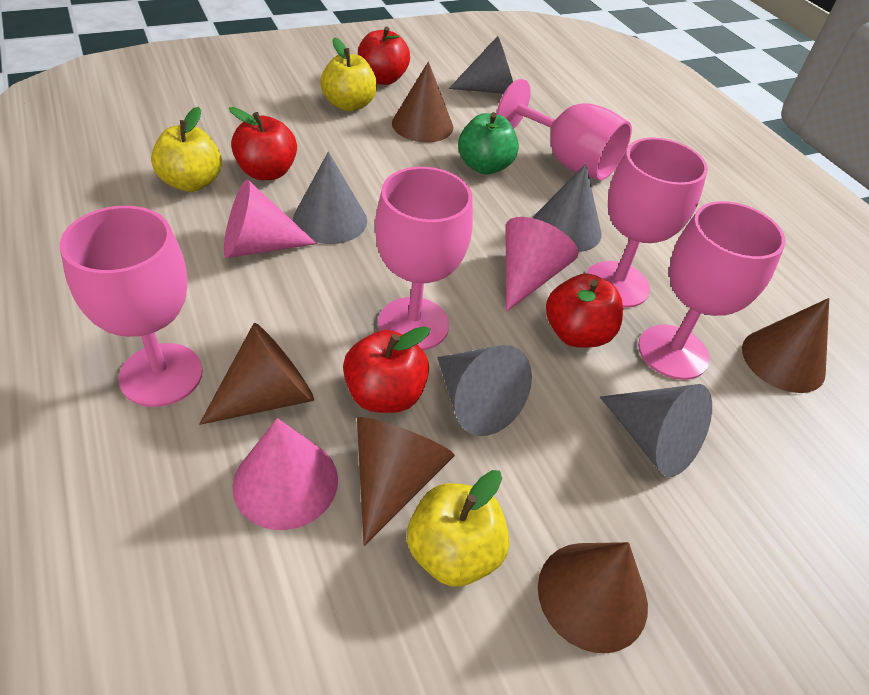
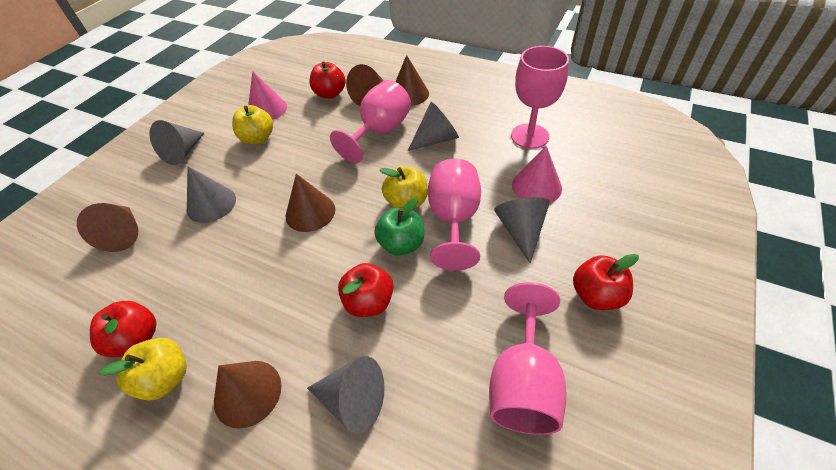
pink cone: 3 -> 2
pink goblet: 5 -> 4

